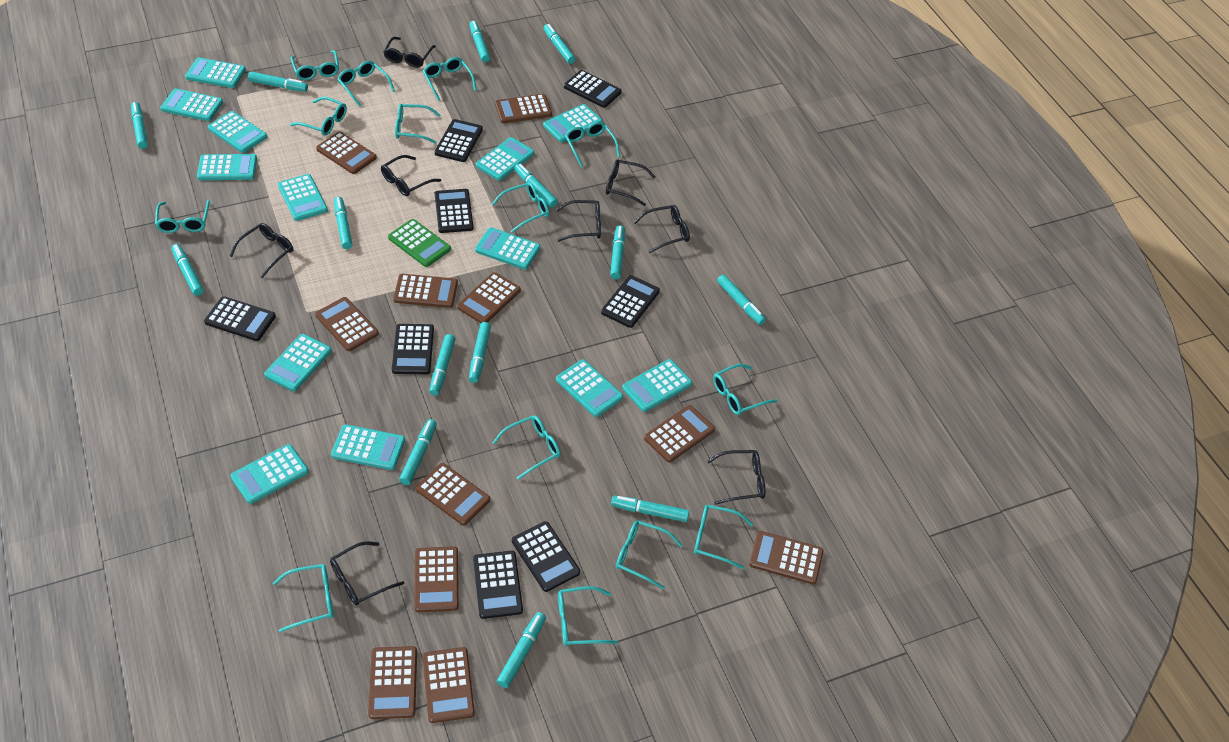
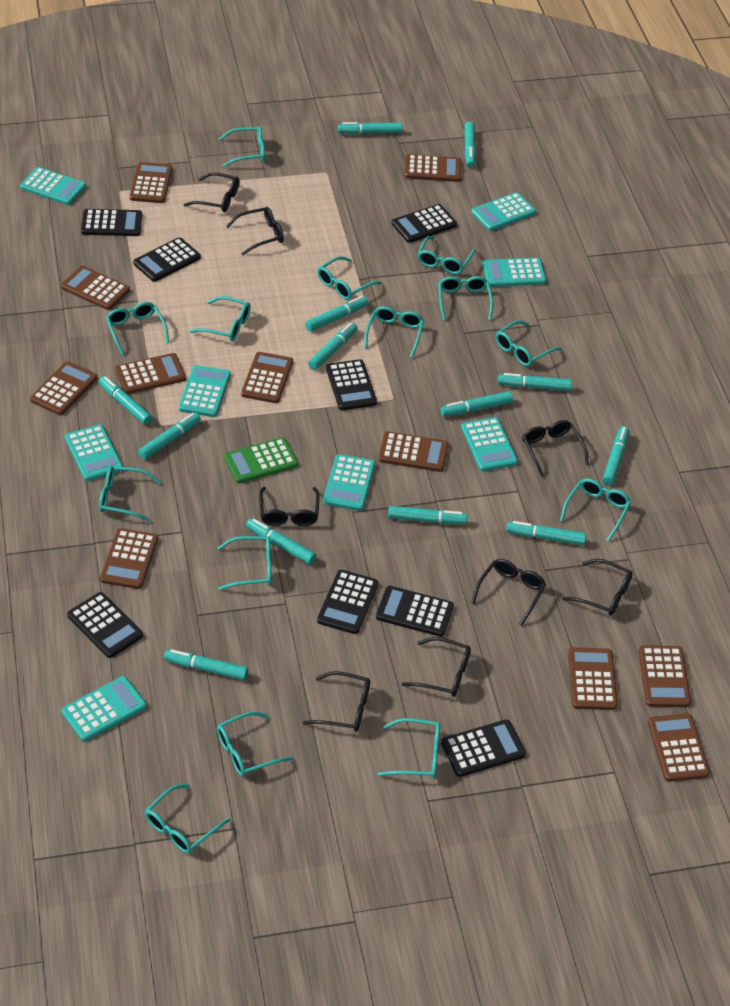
turquoise calculator: 13 -> 8
turquoise marker: 14 -> 13

